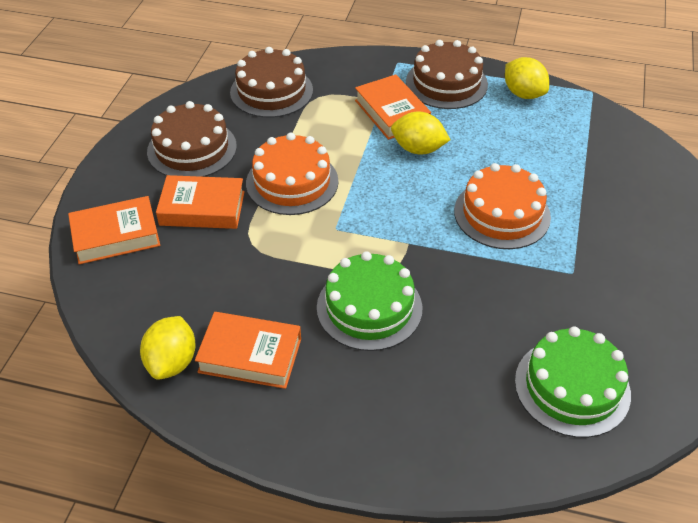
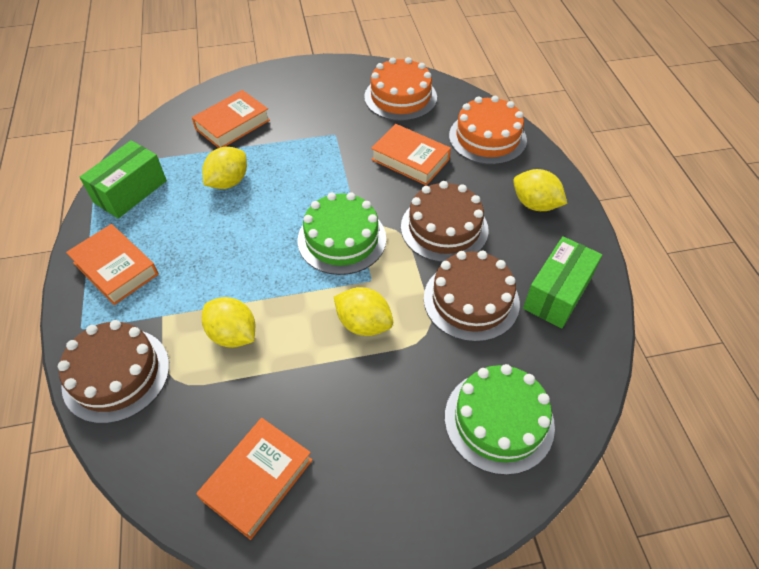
green box: 0 -> 2
yellow lemon: 3 -> 4

